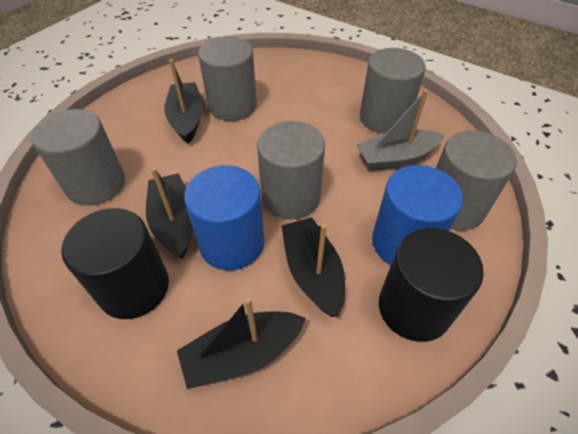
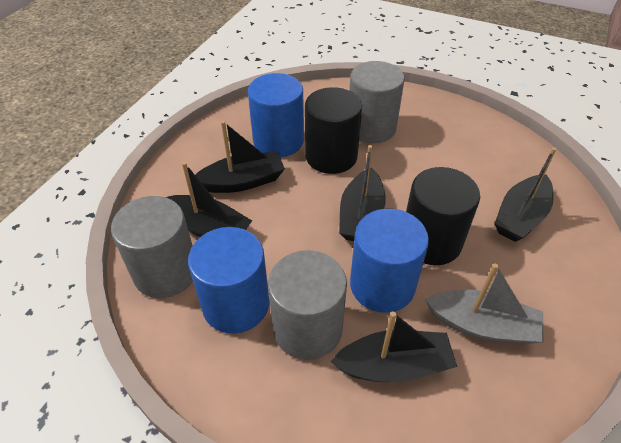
black boat: 4 -> 5
blue cylinder: 2 -> 3
grey cylinder: 5 -> 3

